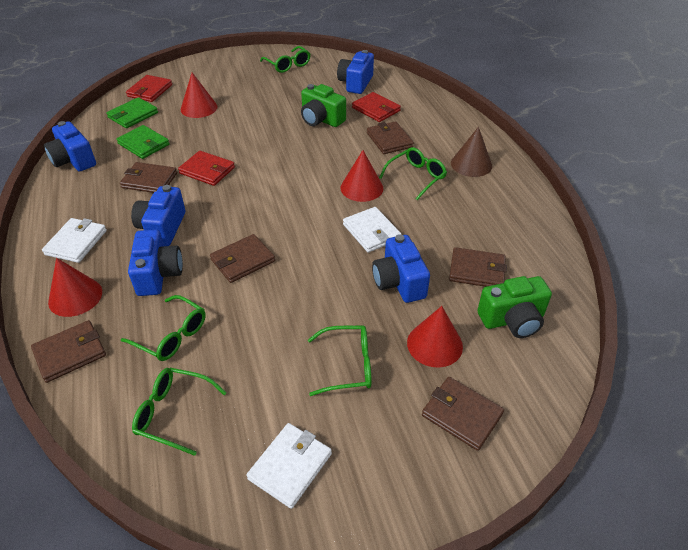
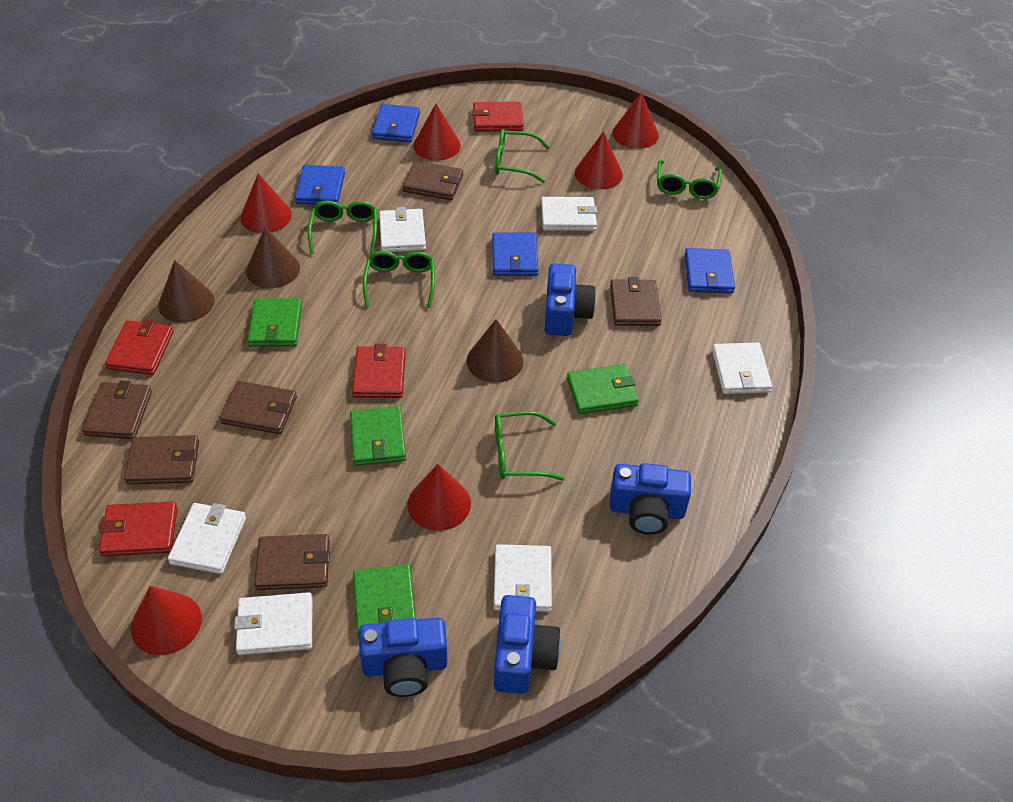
blue camera: 5 -> 4
blue wallet: 0 -> 4
brown cone: 1 -> 3
green camera: 2 -> 0
green wallet: 2 -> 4
red cone: 4 -> 6
red wallet: 3 -> 4
white wallet: 3 -> 6

